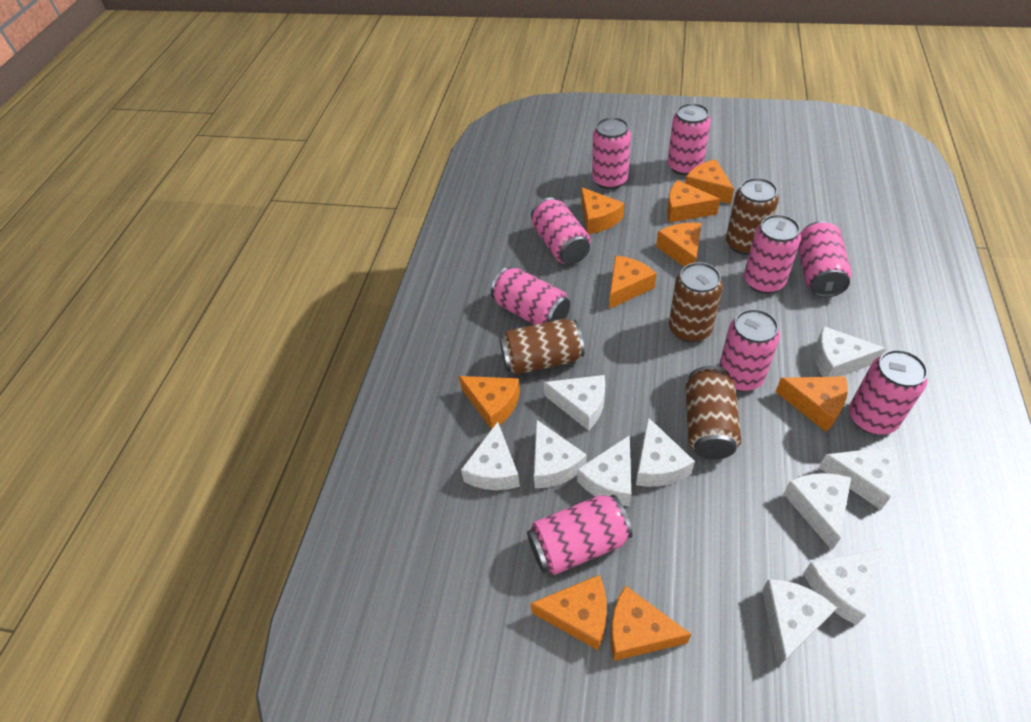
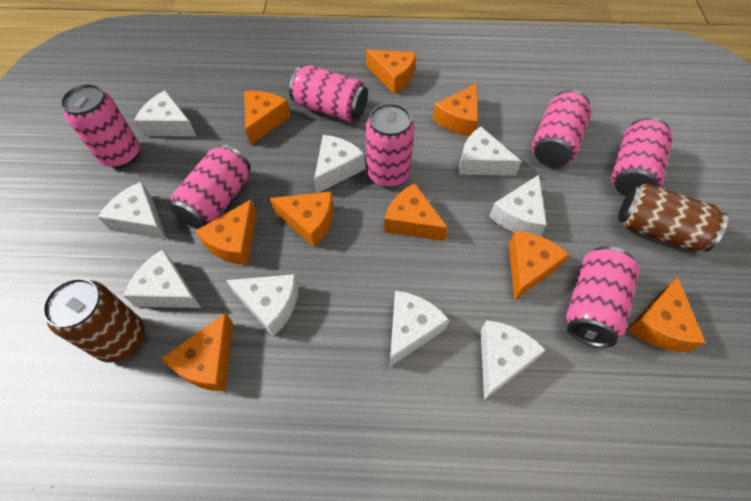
brown can: 4 -> 2
pink can: 9 -> 7
white cheese: 10 -> 9

